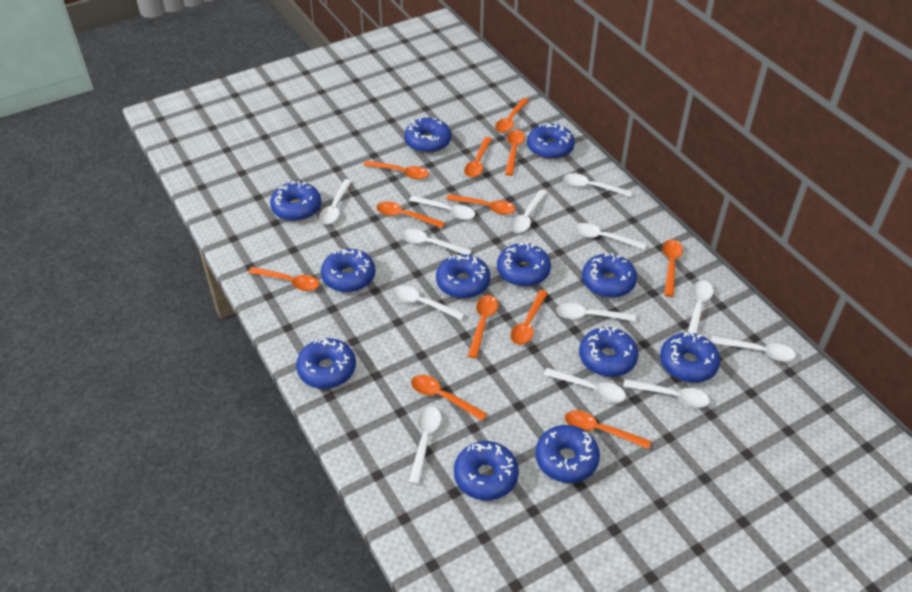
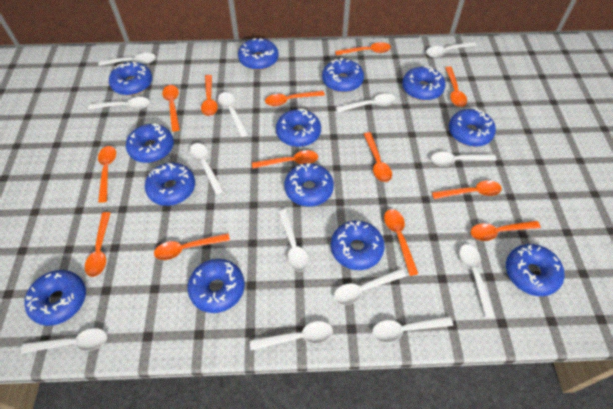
blue donut: 12 -> 13
orange spoon: 12 -> 13

